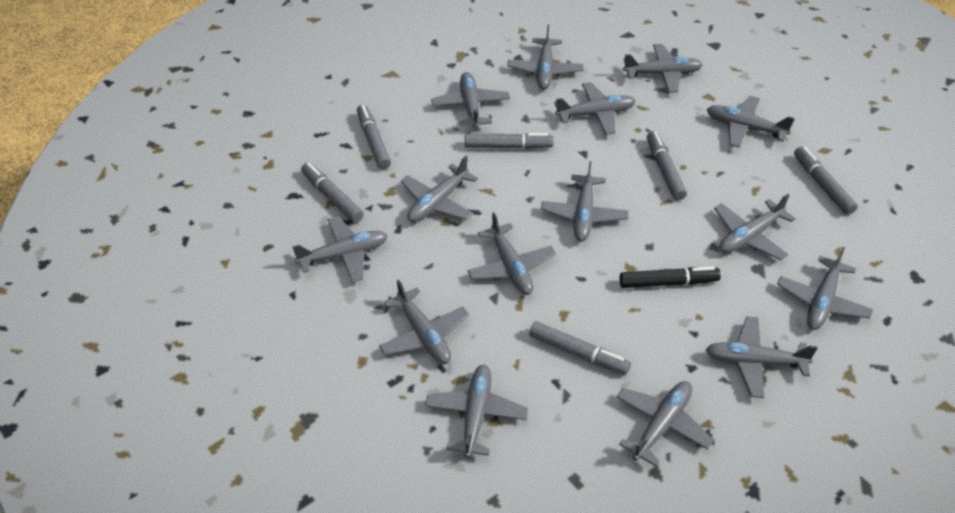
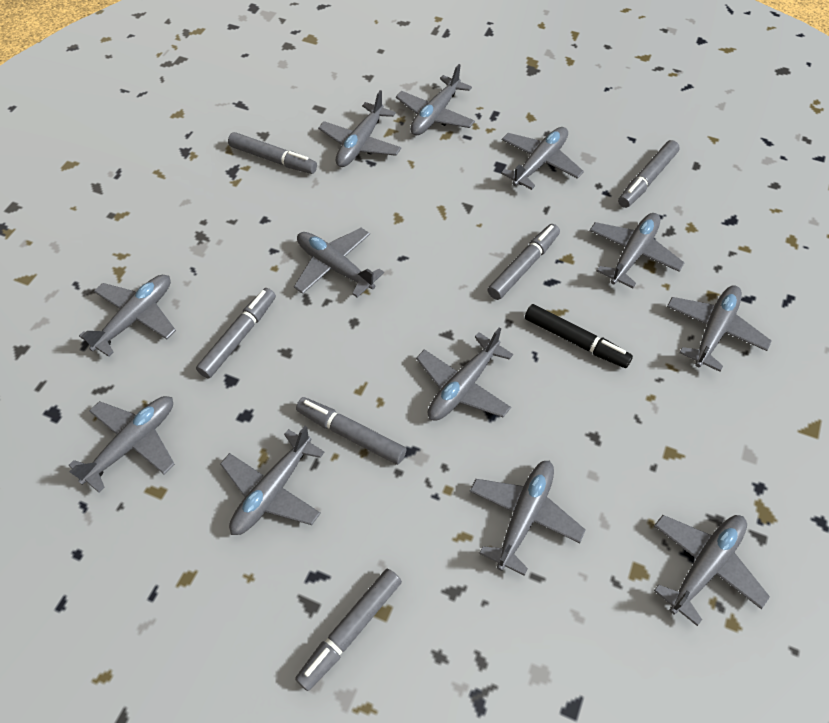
grey plane: 15 -> 12

